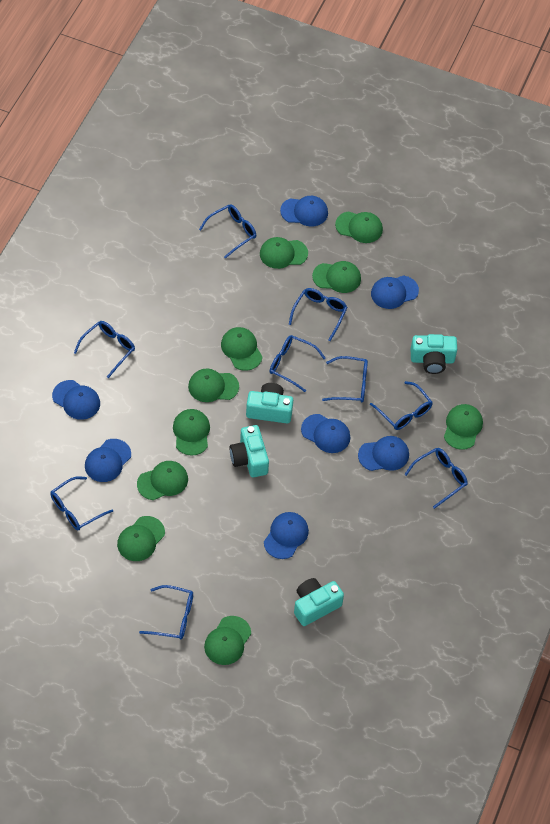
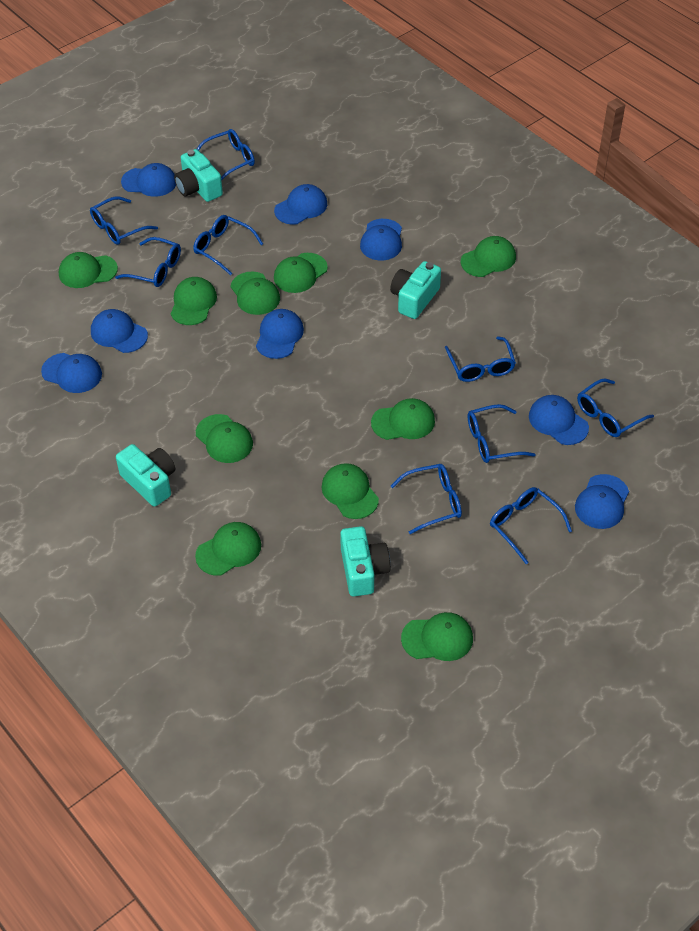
blue cap: 7 -> 8

